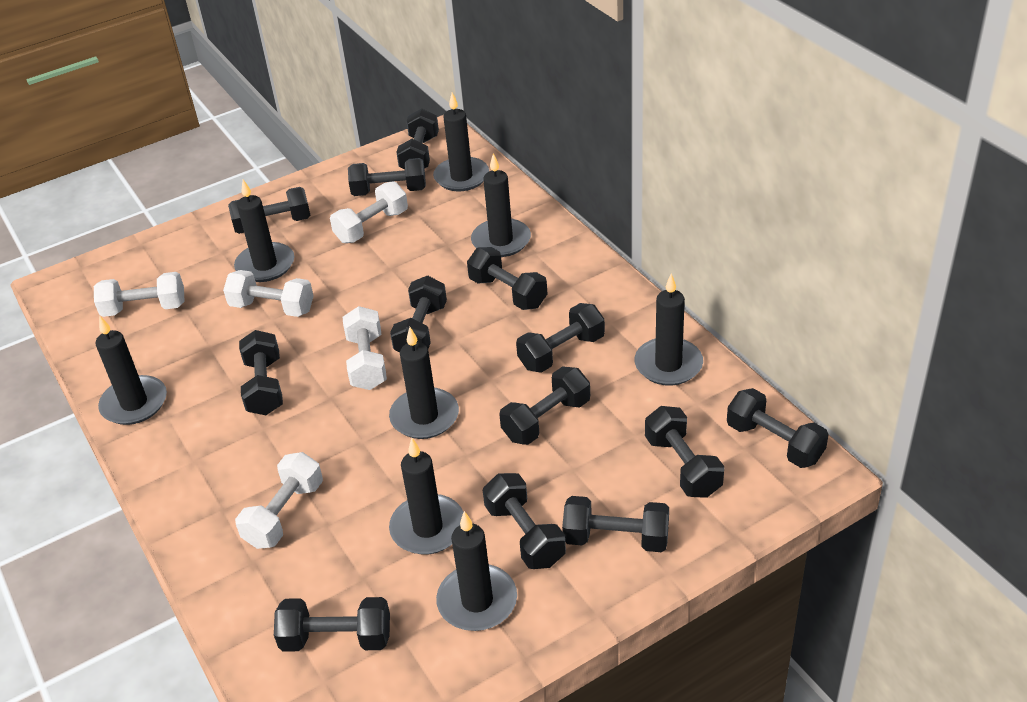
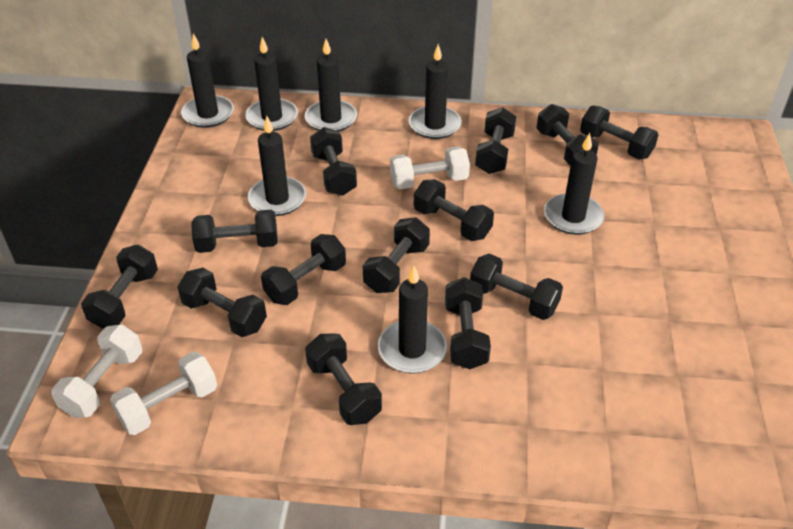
black candle: 8 -> 7
white dumbbell: 5 -> 3

